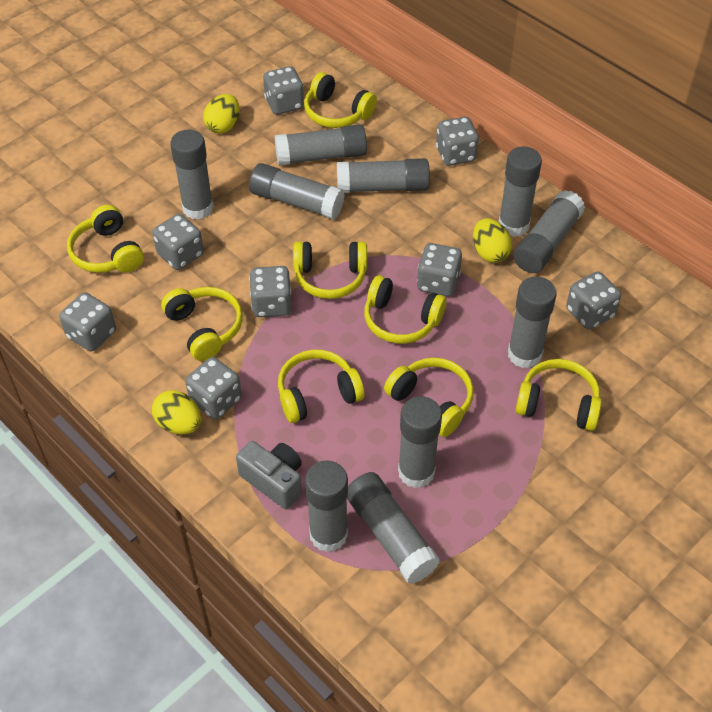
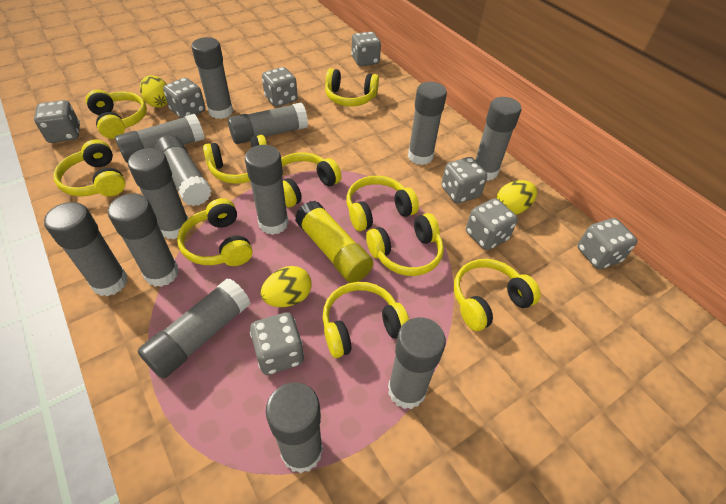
grey camera: 1 -> 0
grey glue stick: 10 -> 13
yellow glue stick: 0 -> 1
yellow headphones: 8 -> 10

